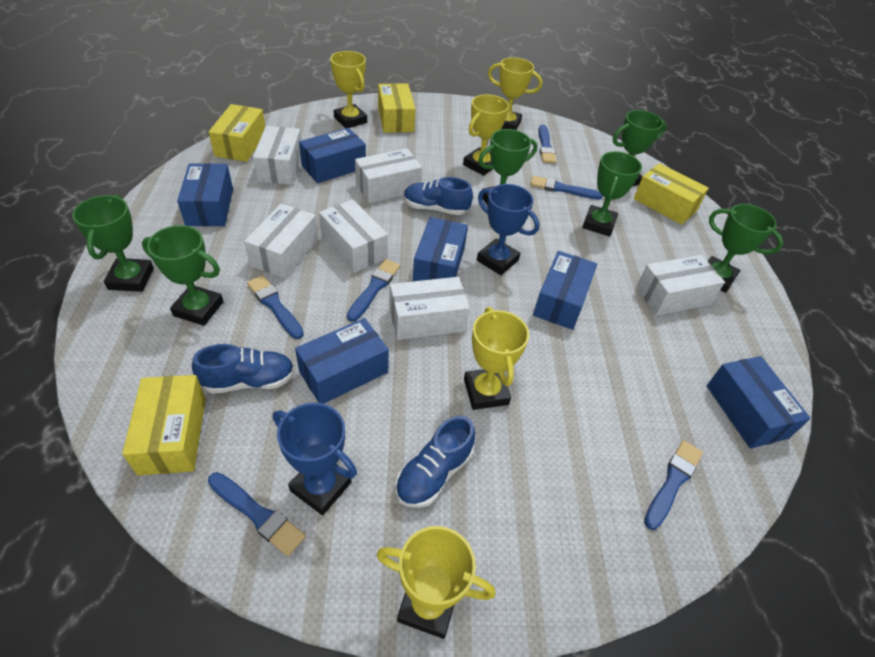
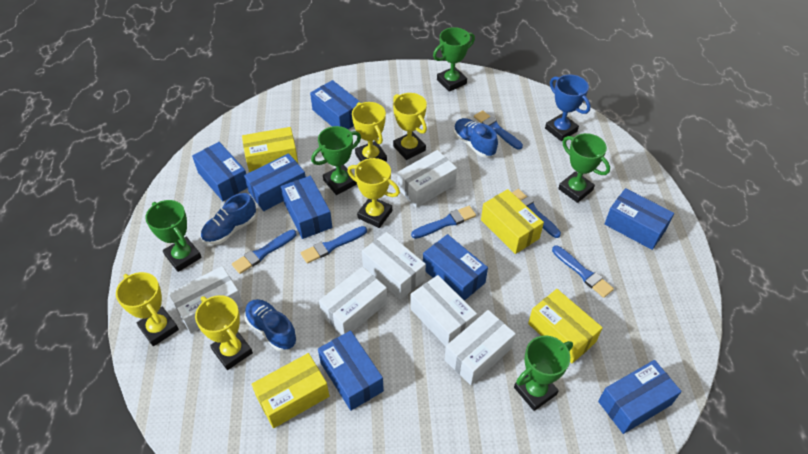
blue box: 6 -> 8
blue trophy: 2 -> 1
green trophy: 6 -> 5

